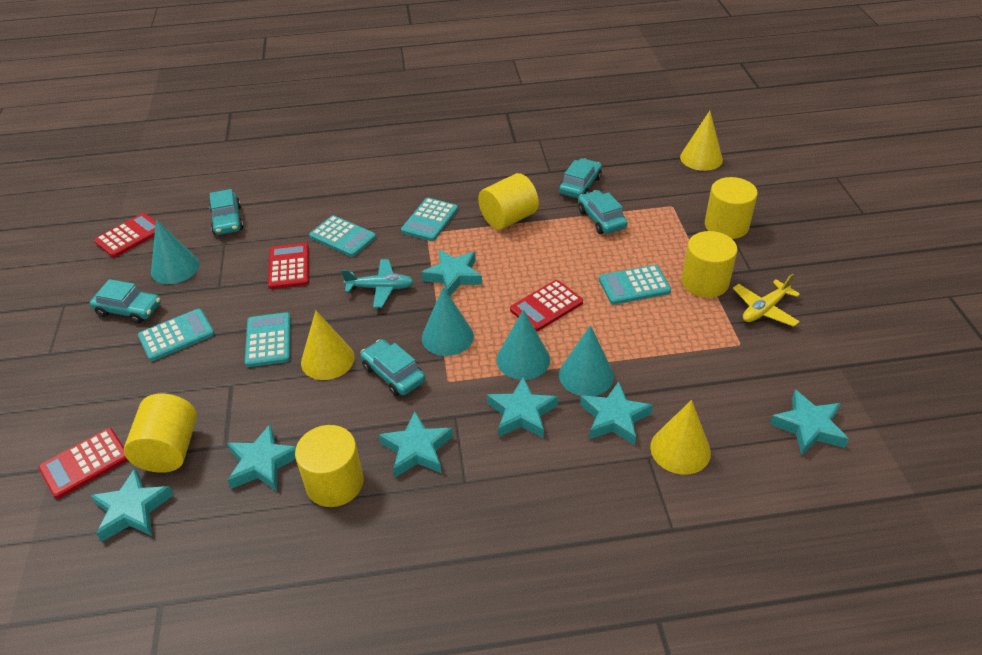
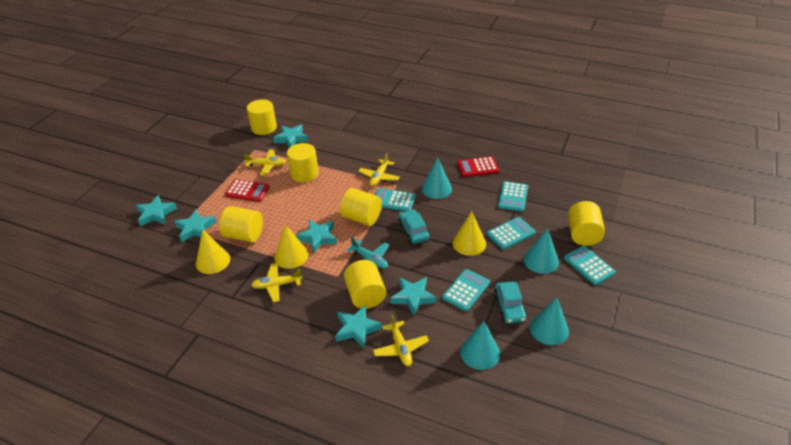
red calculator: 4 -> 2
turquoise car: 5 -> 2
turquoise star: 7 -> 6
yellow cylinder: 5 -> 6
yellow plane: 1 -> 4

